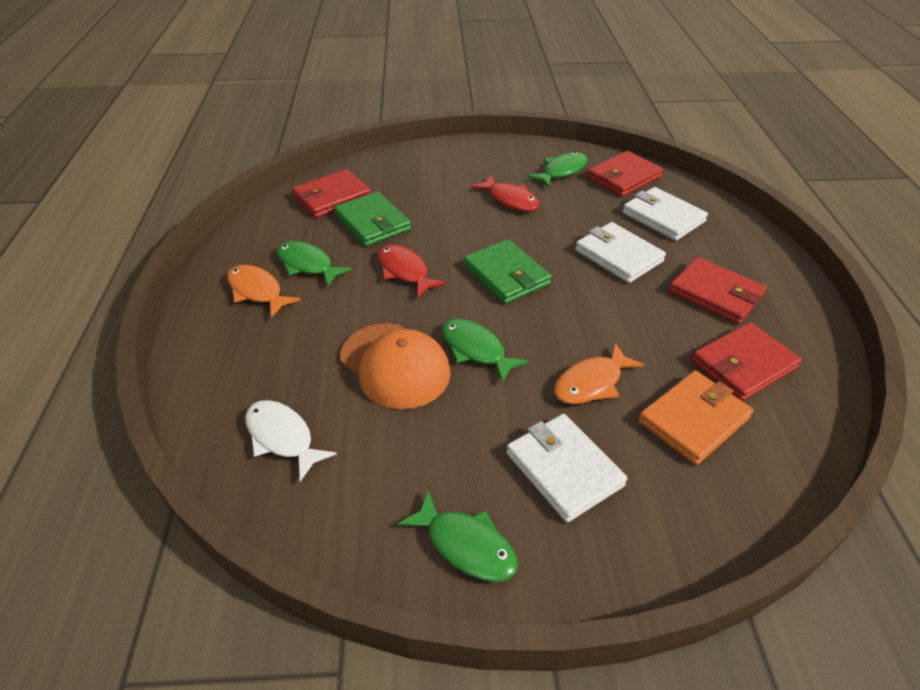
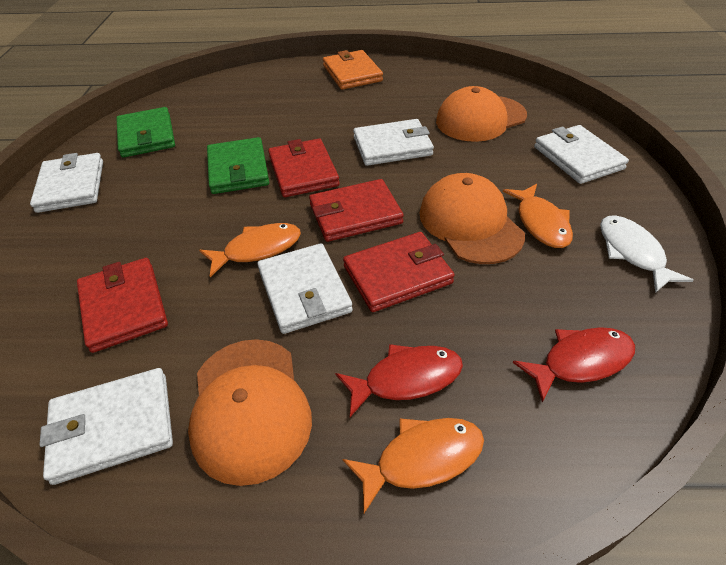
green fish: 4 -> 0
orange cap: 1 -> 3
orange fish: 2 -> 3
white wallet: 3 -> 5

